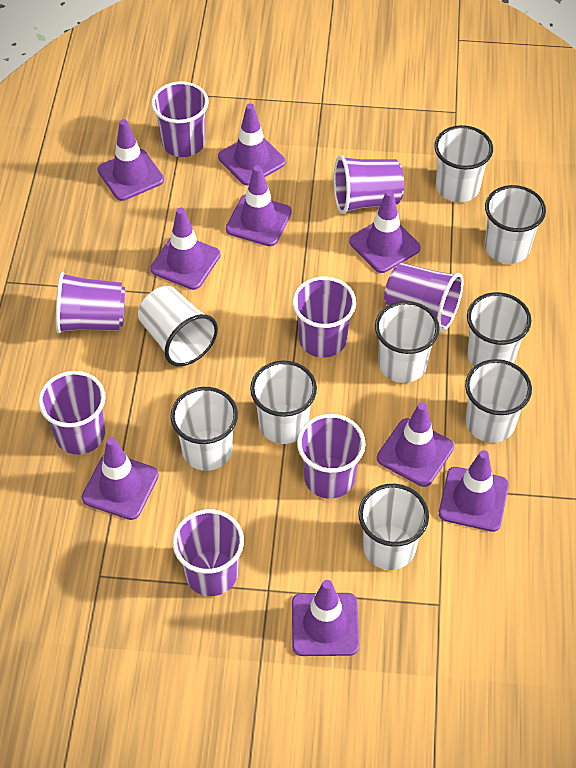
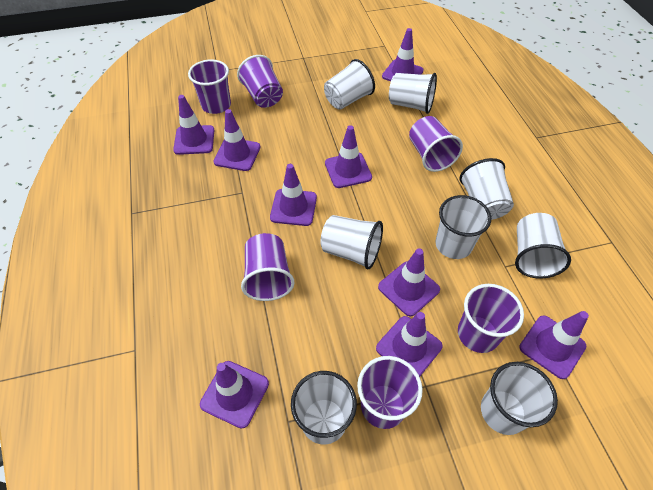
purple cup: 8 -> 6
white cup: 9 -> 8

